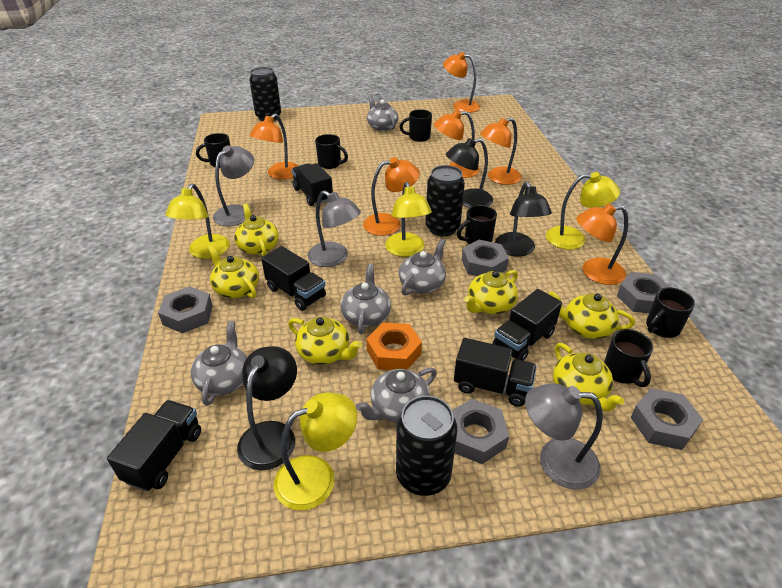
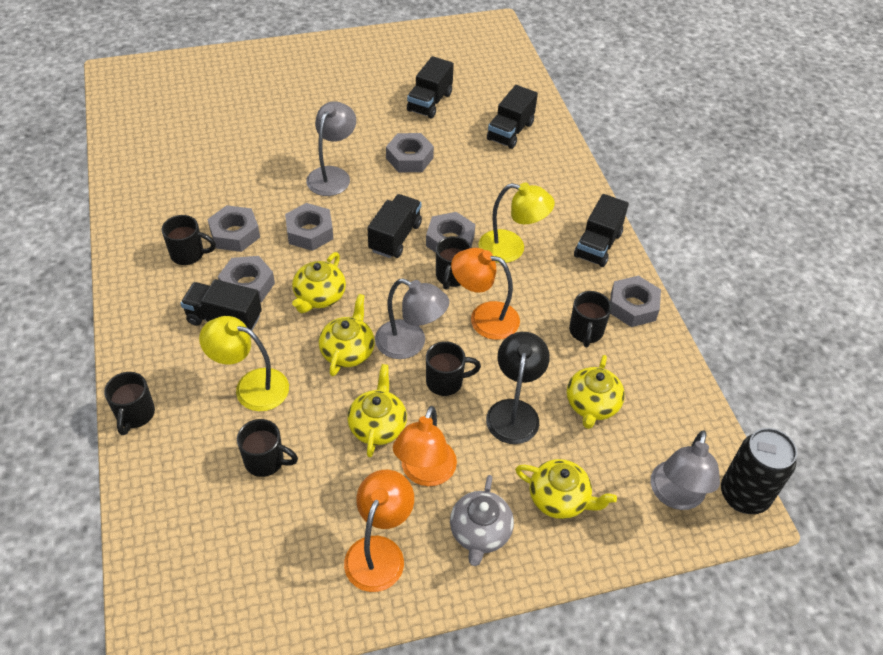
black can: 3 -> 1
black lamp: 3 -> 1
grey nut: 5 -> 6
grey teapot: 5 -> 1
orange lamp: 6 -> 3
orange nut: 1 -> 0
yellow lamp: 4 -> 2
yellow teapot: 6 -> 5

